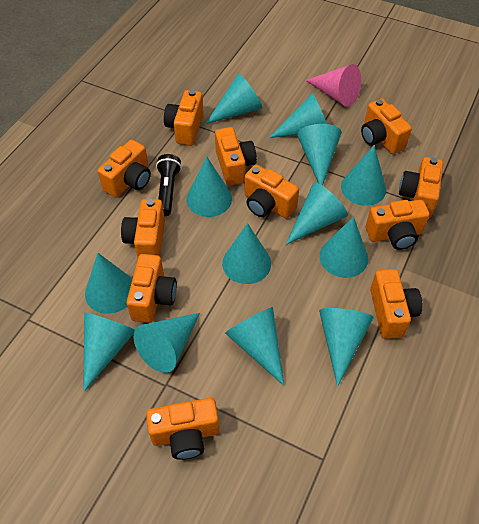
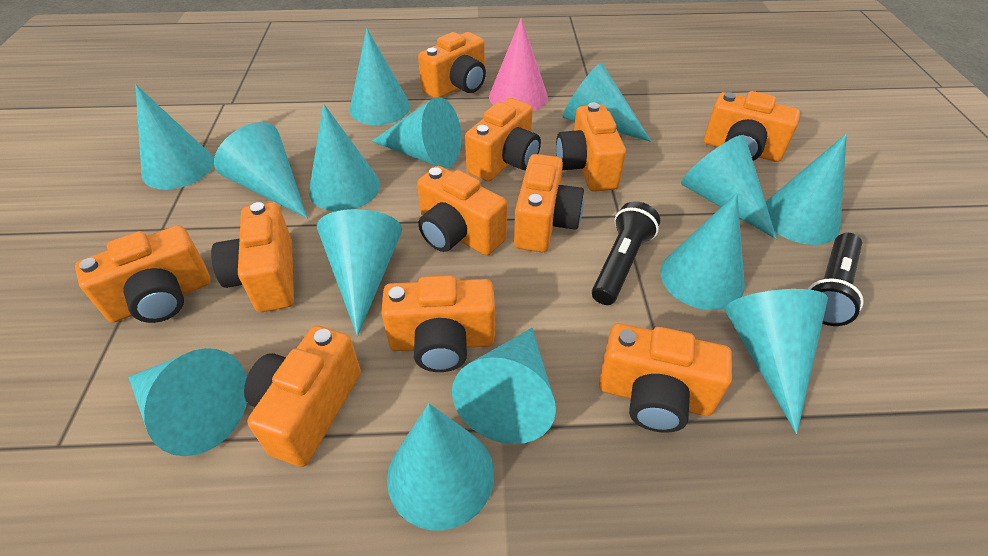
black flashlight: 1 -> 2
turquoise cone: 13 -> 14

